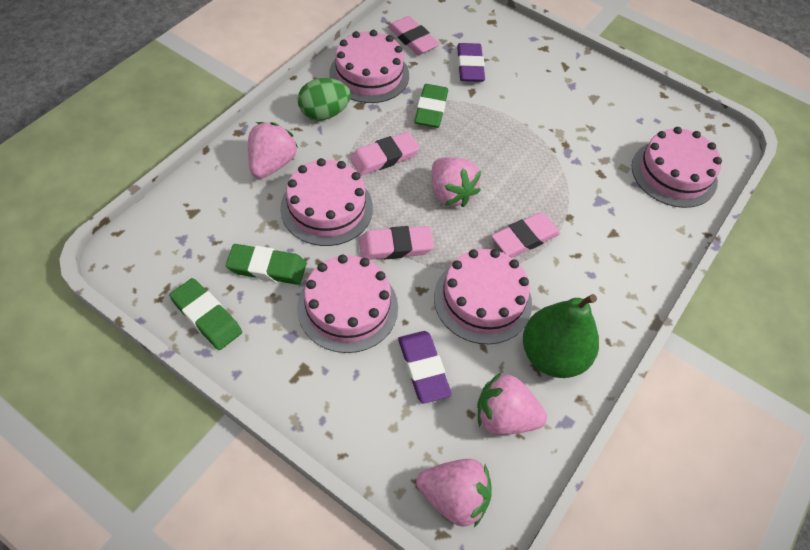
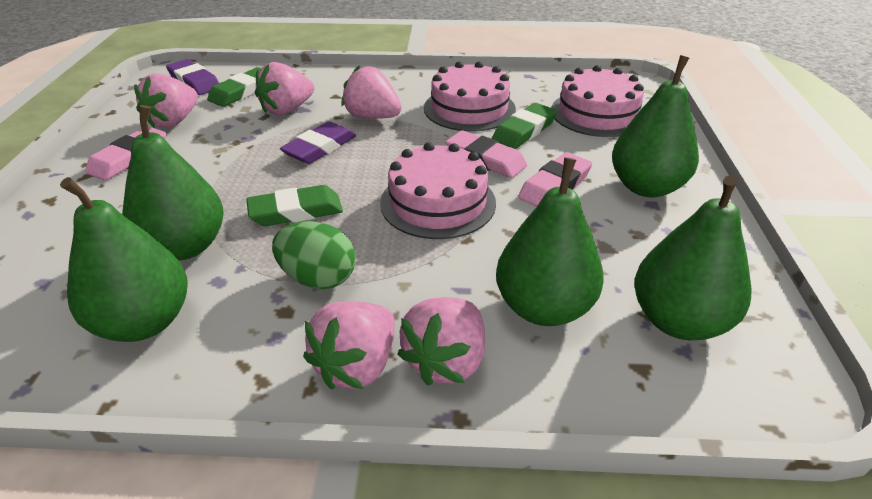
green pear: 1 -> 5
pink cake: 5 -> 3
pink eraser: 4 -> 3
pink strawberry: 4 -> 5

